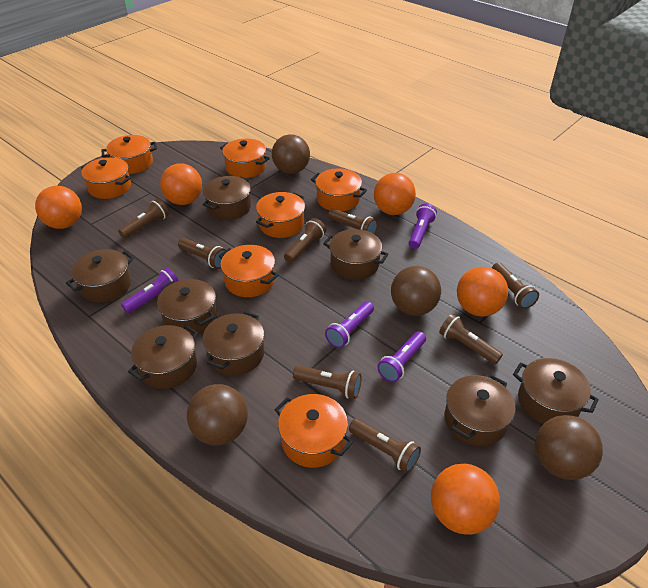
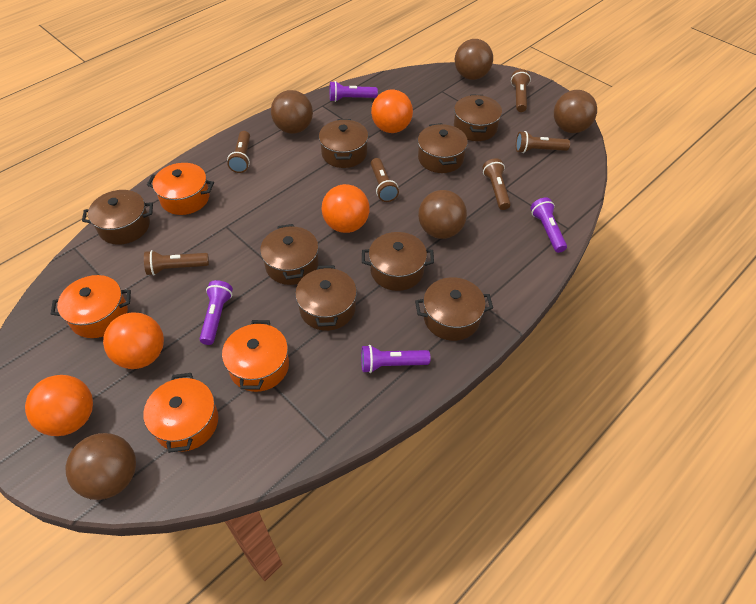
brown ball: 4 -> 5
brown flashlight: 8 -> 6
orange ball: 5 -> 4
orange pot: 7 -> 4

